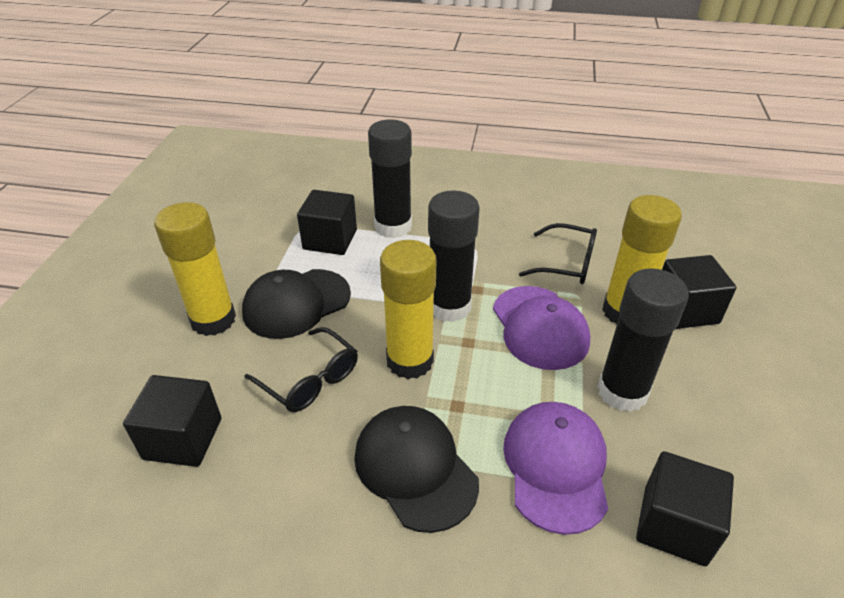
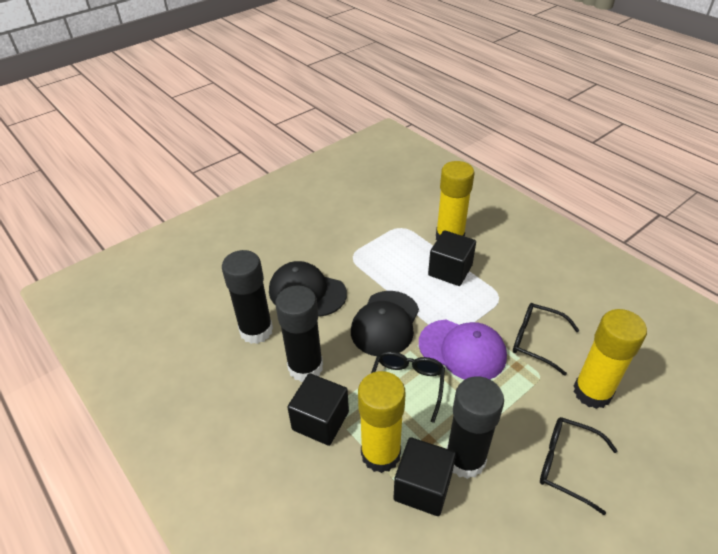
black cube: 4 -> 3
black glasses: 2 -> 3
purple cap: 2 -> 1

